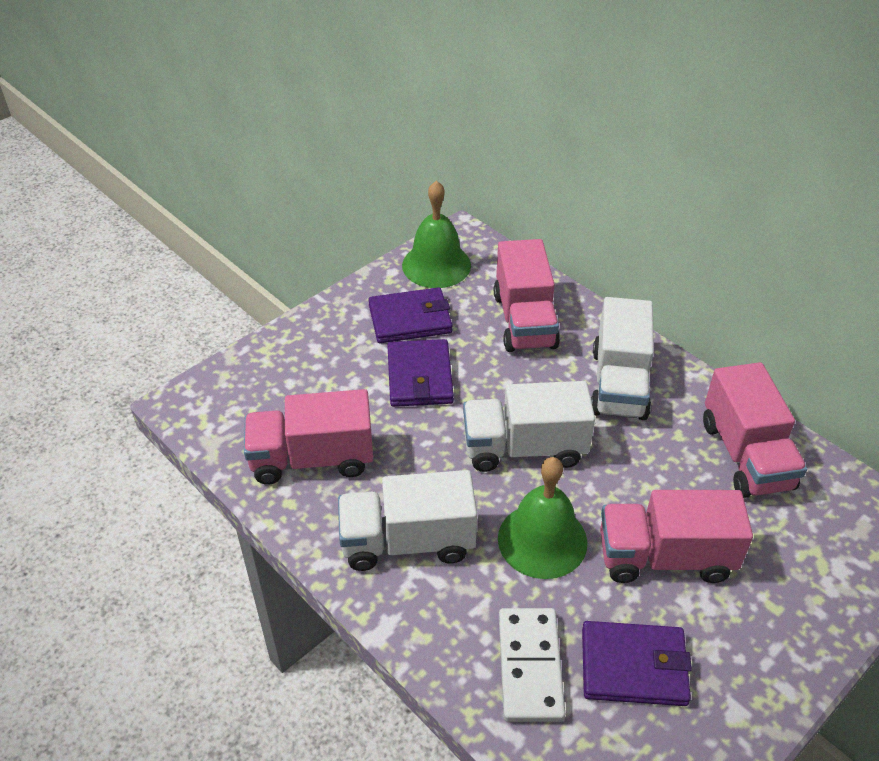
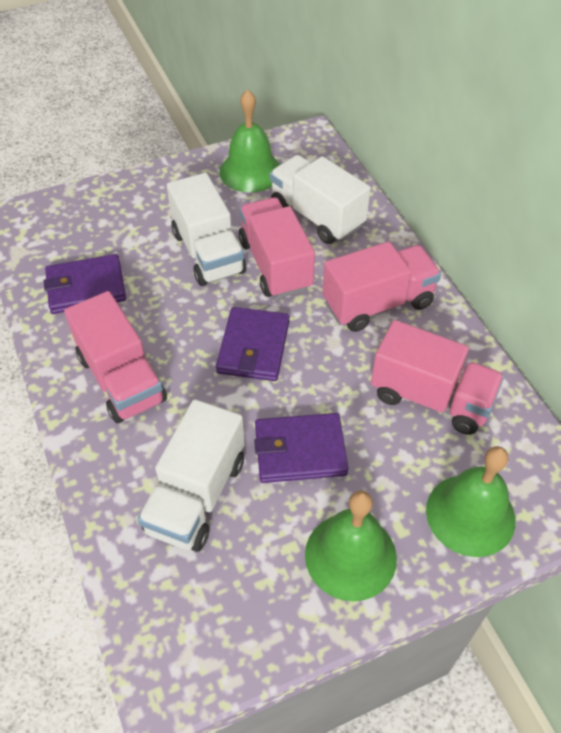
green bell: 2 -> 3
white domino: 1 -> 0

